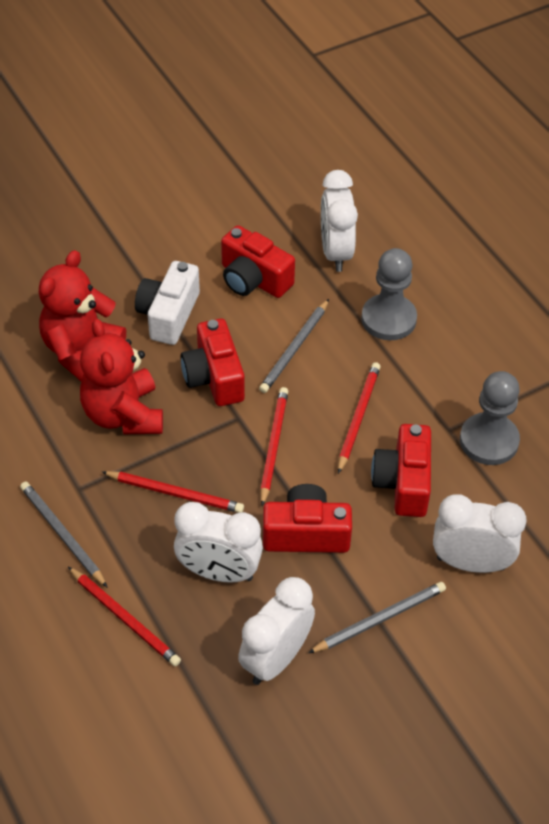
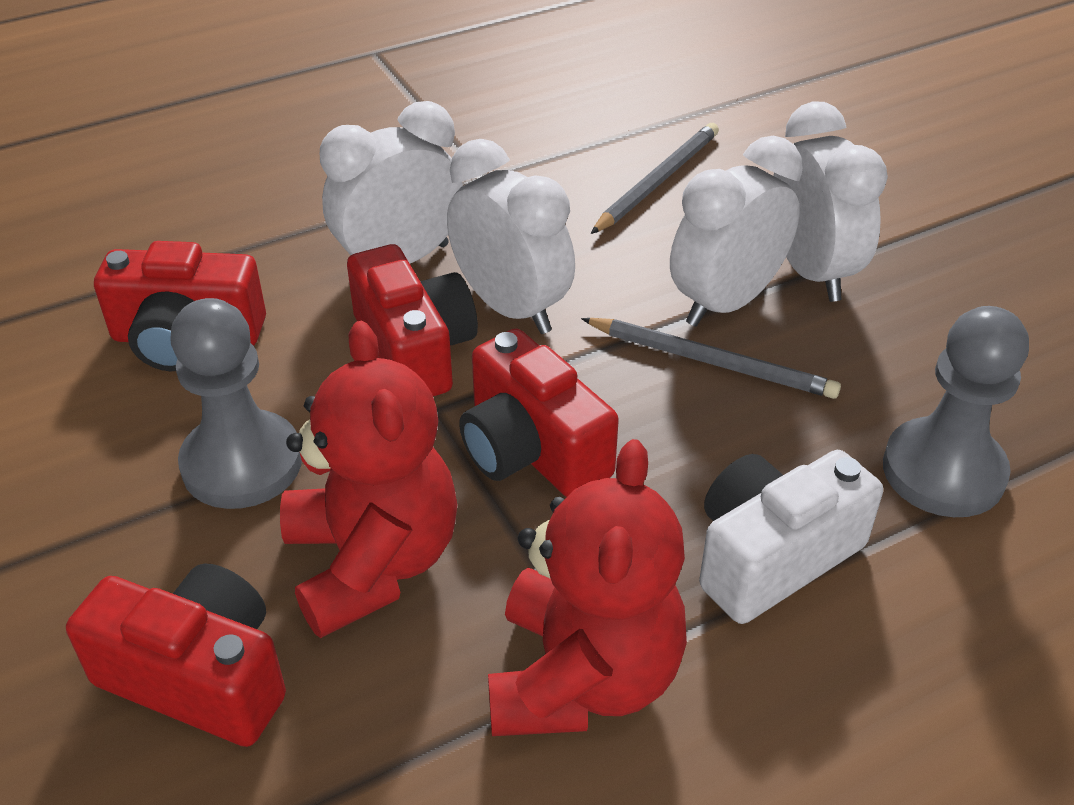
grey pencil: 3 -> 2
red pencil: 4 -> 0

